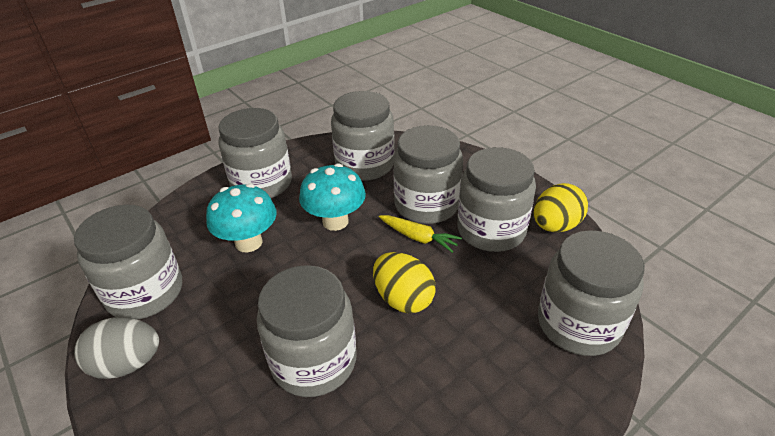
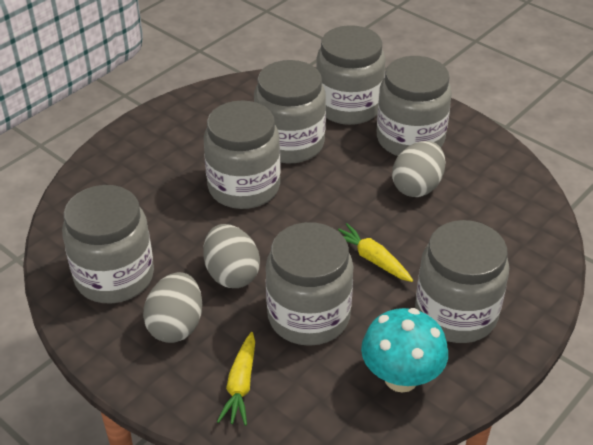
grey egg: 1 -> 3
turquoise mushroom: 2 -> 1
yellow carrot: 1 -> 2
yellow egg: 2 -> 0

